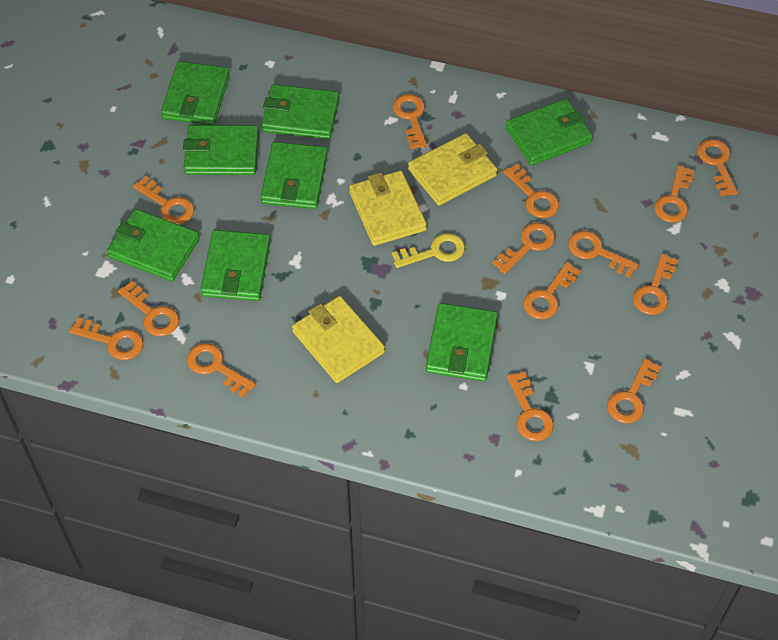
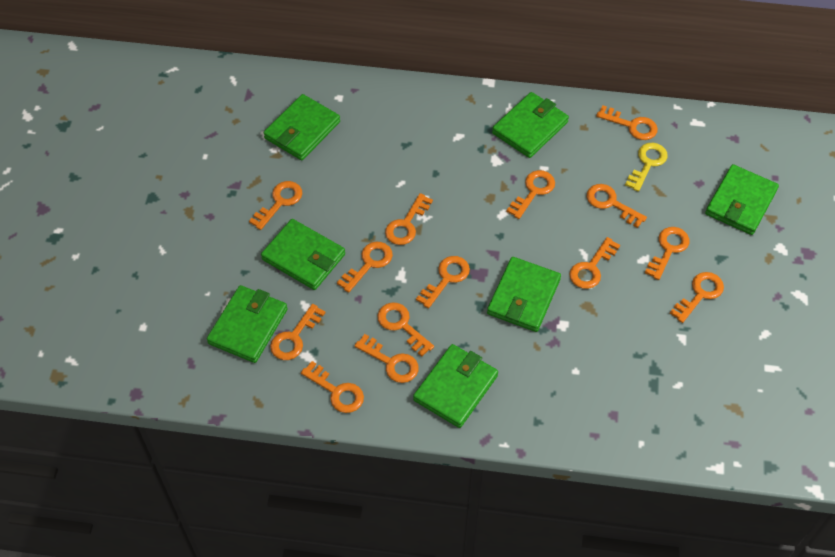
green wallet: 8 -> 7
yellow wallet: 3 -> 0

